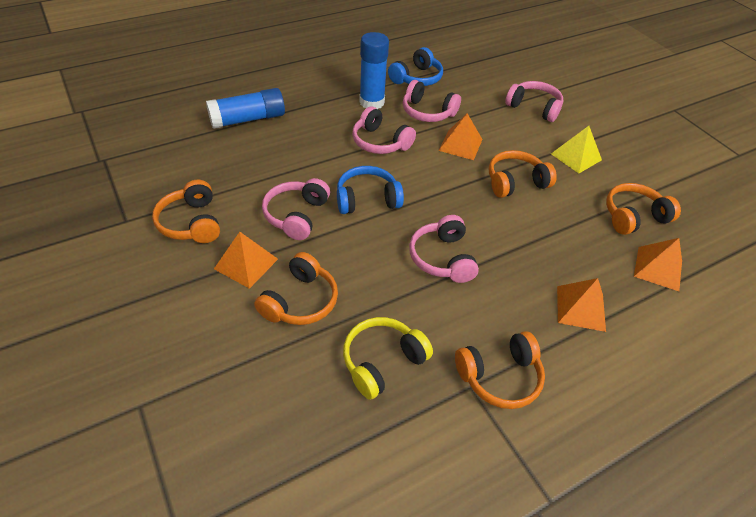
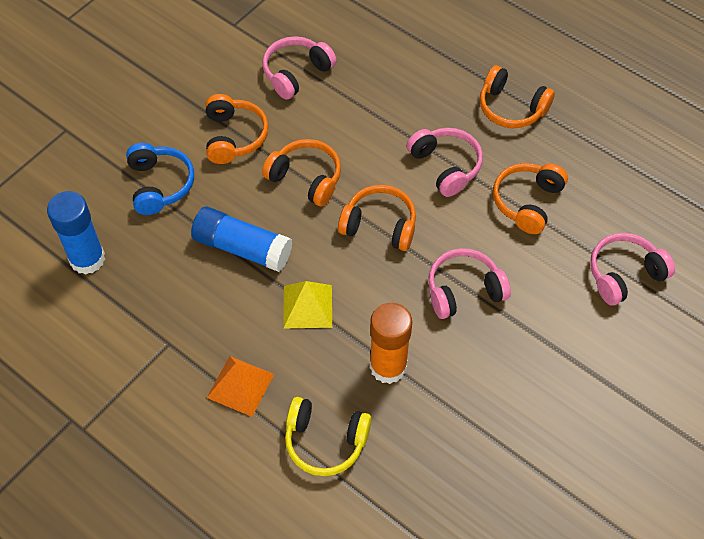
blue headphones: 2 -> 1
orange glue stick: 0 -> 1
orange pyramid: 4 -> 1
pink headphones: 5 -> 4

